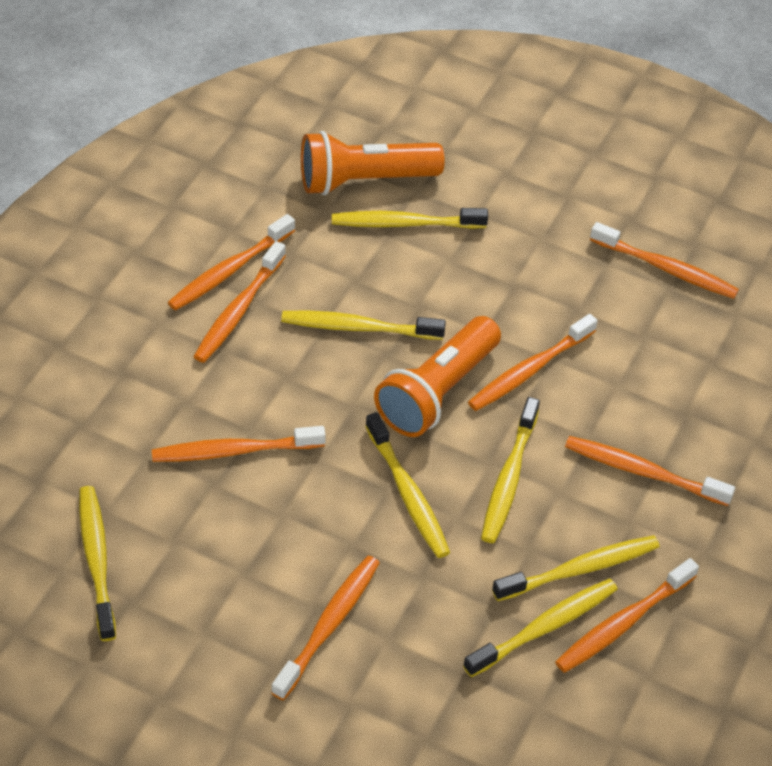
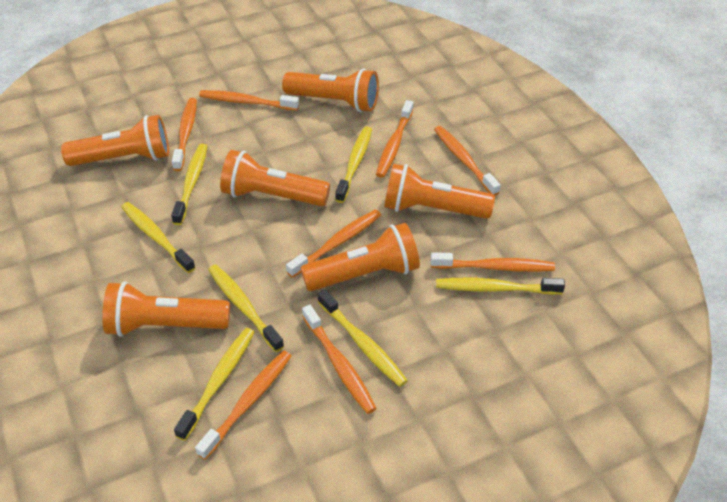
orange flashlight: 2 -> 6

